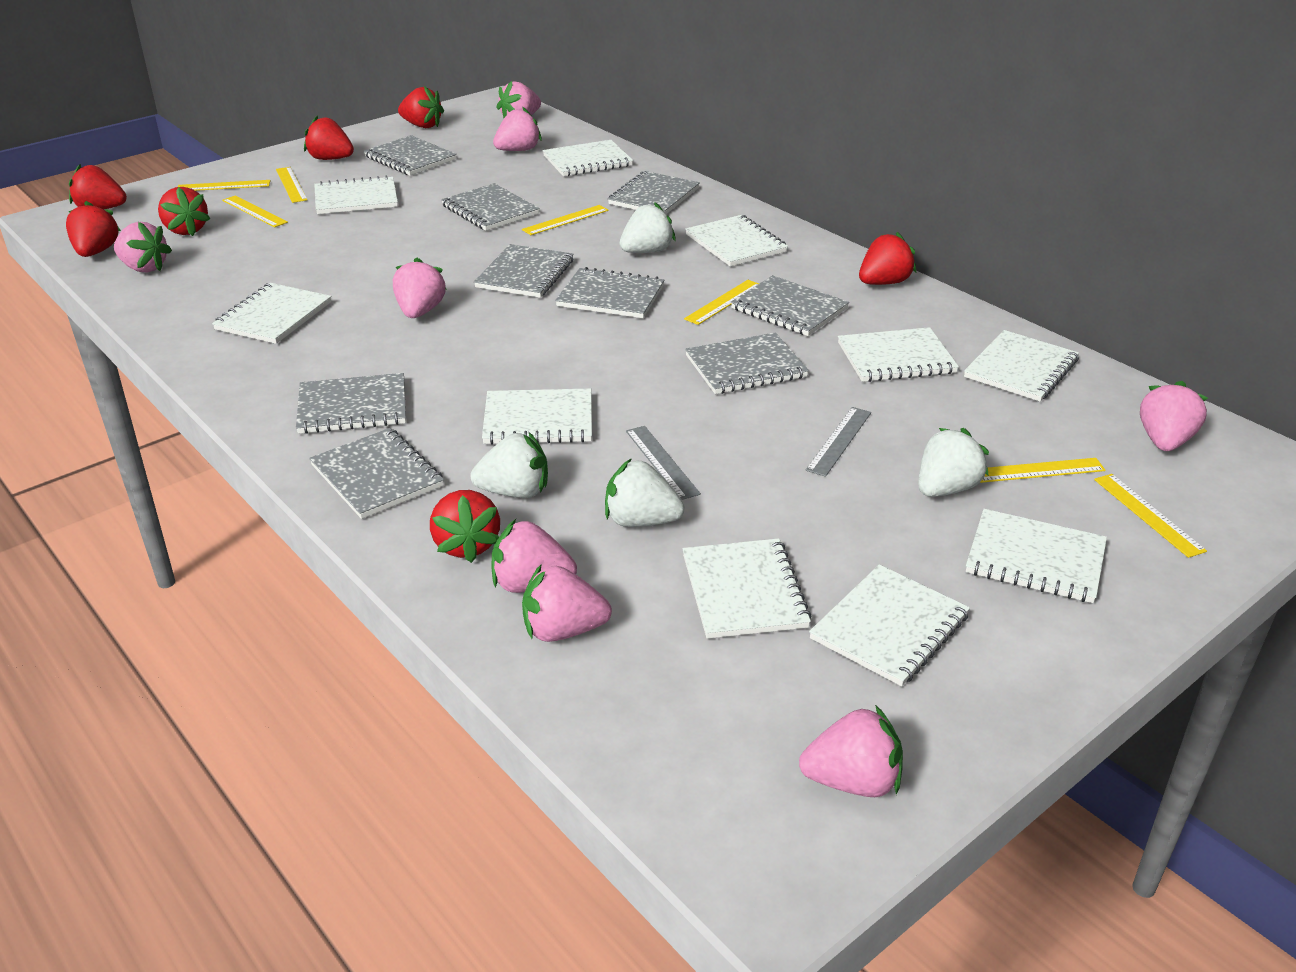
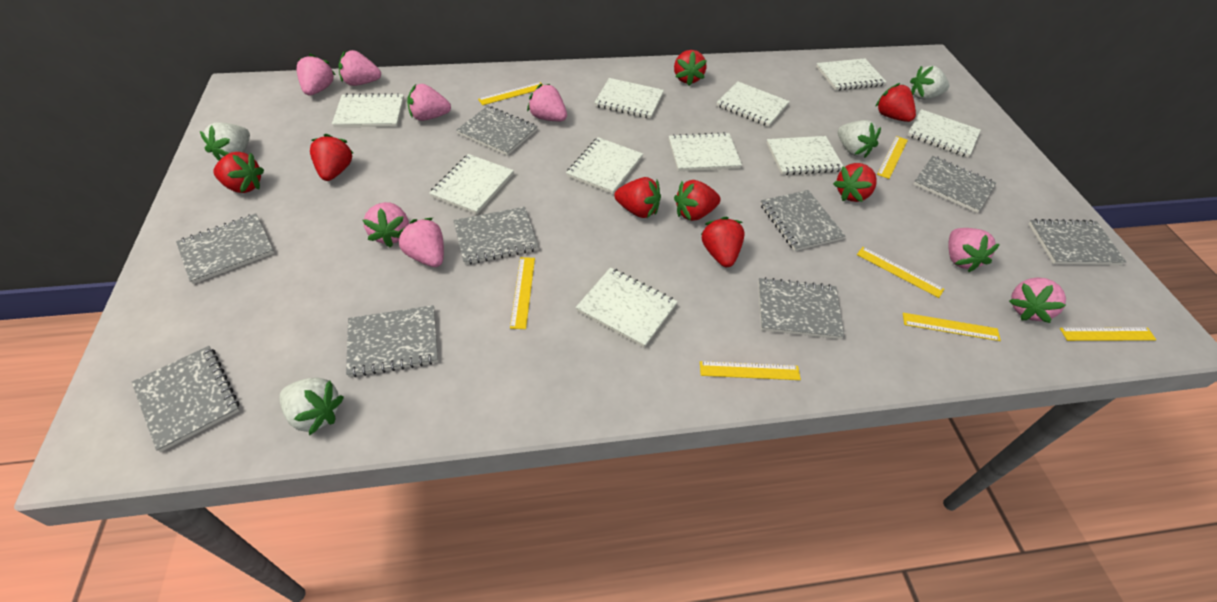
grey ruler: 2 -> 0
red strawberry: 7 -> 8

